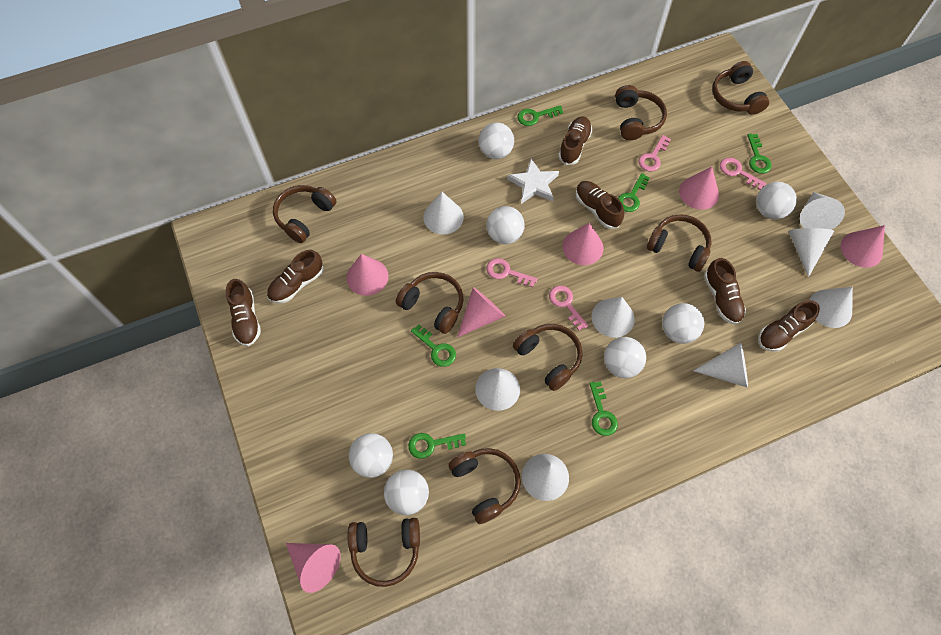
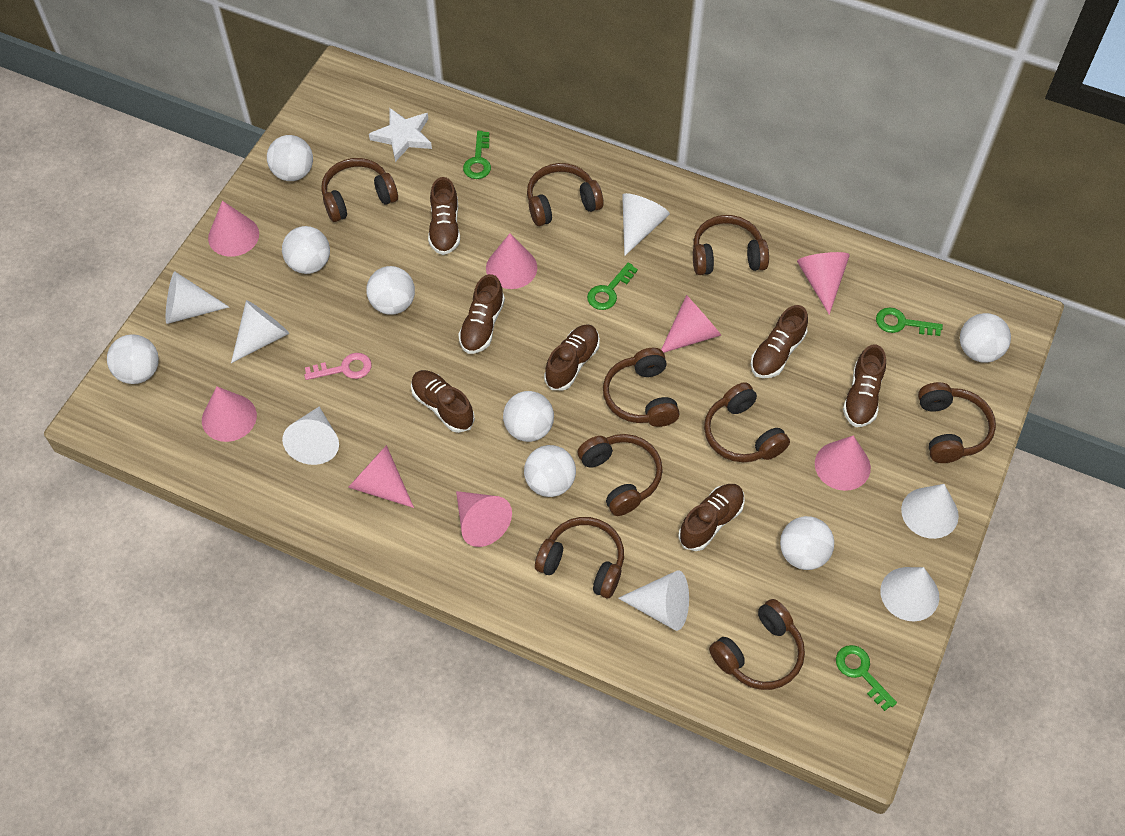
brown headphones: 8 -> 9
brown shoe: 6 -> 7
green key: 6 -> 4
pink cone: 6 -> 8
pink key: 4 -> 1
white ball: 7 -> 8
white cone: 8 -> 7

